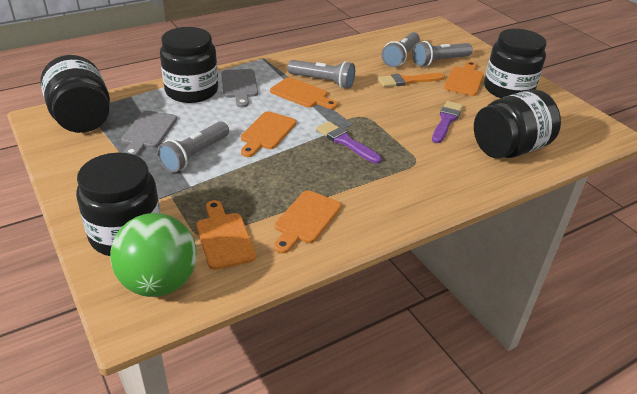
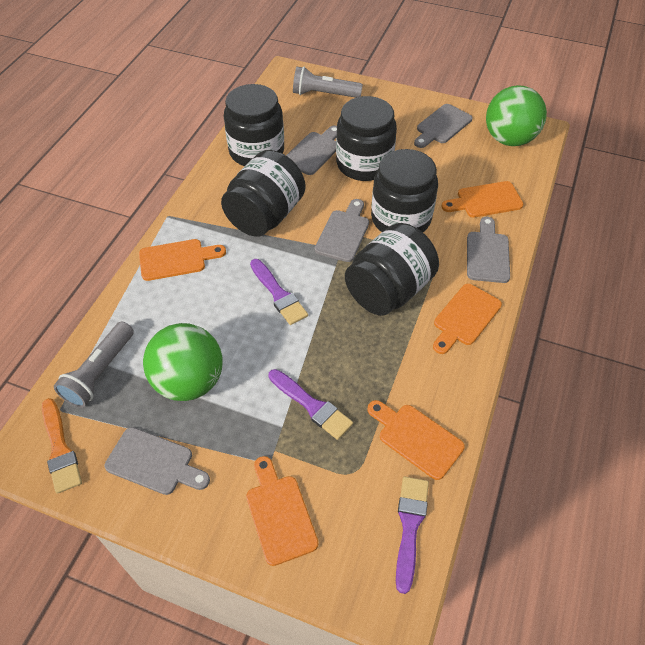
green ball: 1 -> 2
grey cutting board: 2 -> 5
grey flashlight: 4 -> 2
purple brush: 2 -> 3

